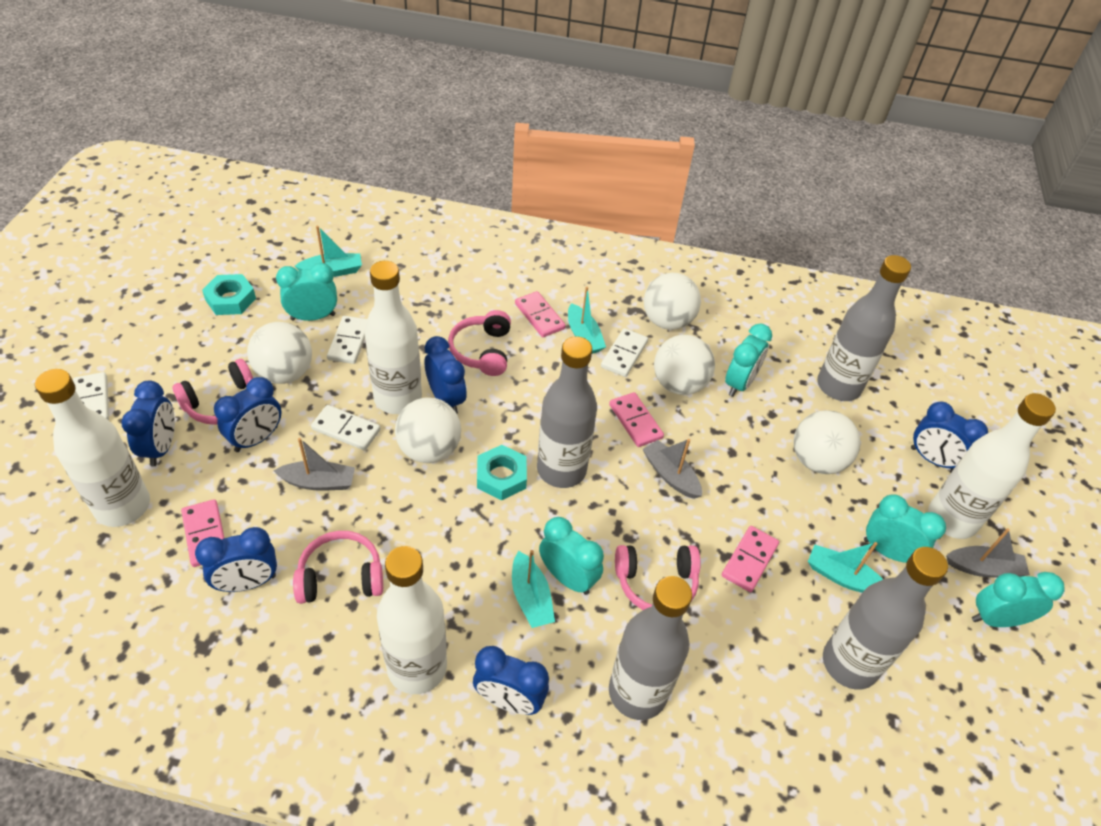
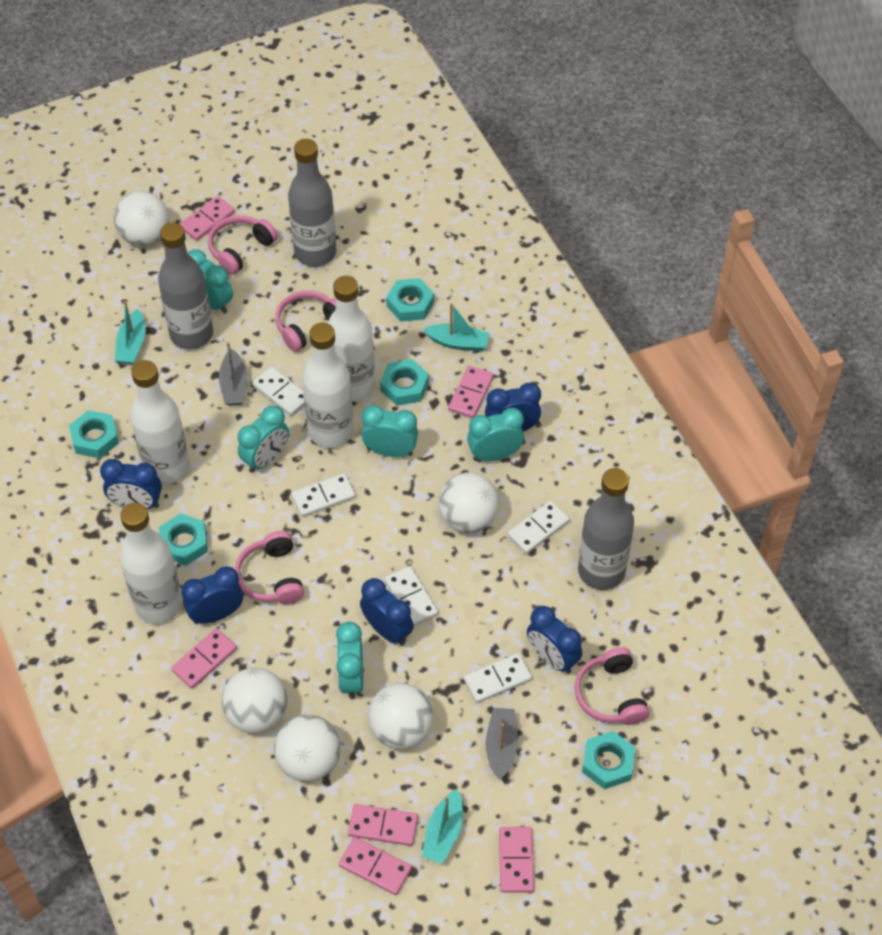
blue clock: 6 -> 5
grey boat: 3 -> 2
grey bottle: 4 -> 3
pink domino: 4 -> 6
turquoise boat: 4 -> 3
turquoise nut: 2 -> 5
white domino: 4 -> 5

